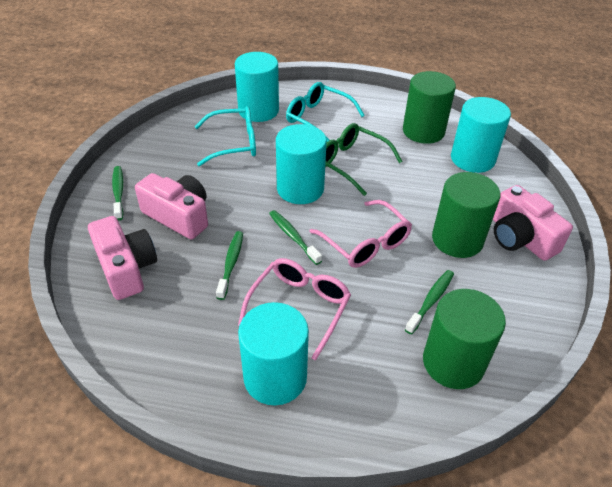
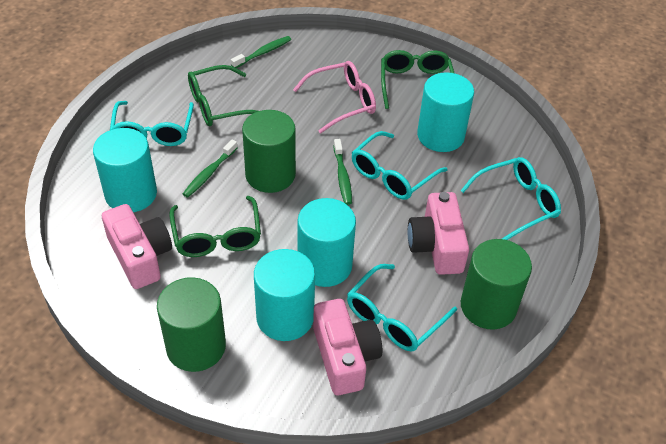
green glasses: 1 -> 3
green toothbrush: 4 -> 3
pink glasses: 2 -> 1
turquoise glasses: 2 -> 4

